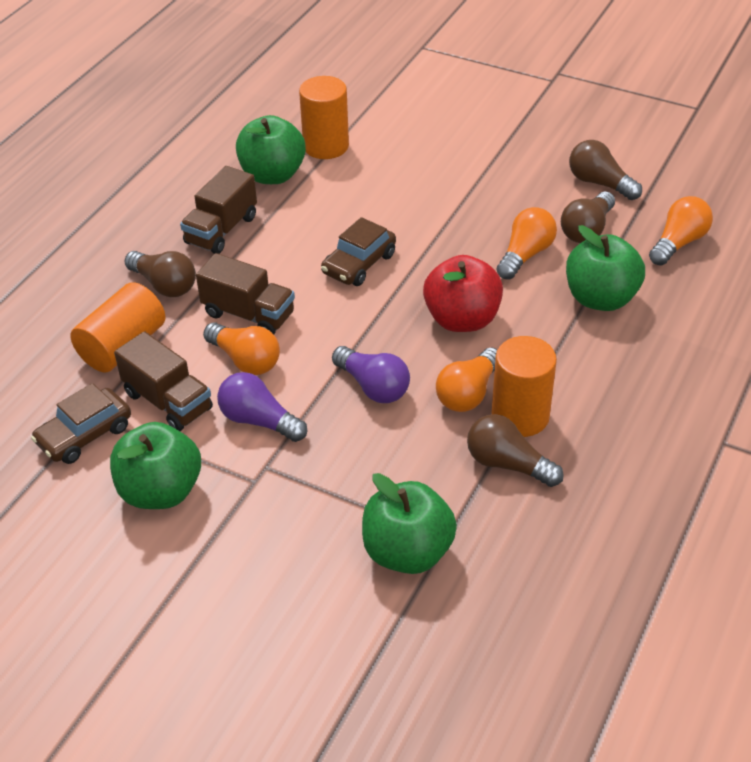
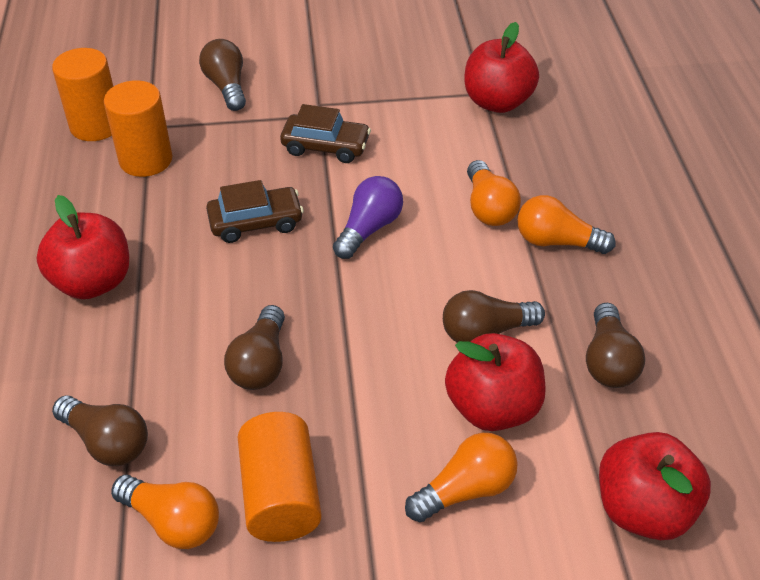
brown light bulb: 4 -> 5
brown truck: 3 -> 0
green apple: 4 -> 0
purple light bulb: 2 -> 1
red apple: 1 -> 4

